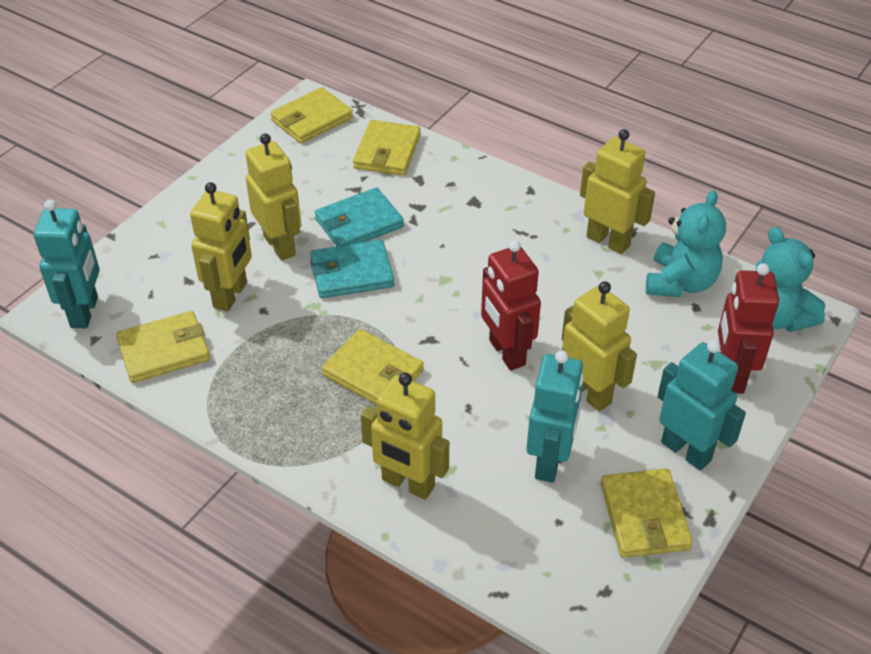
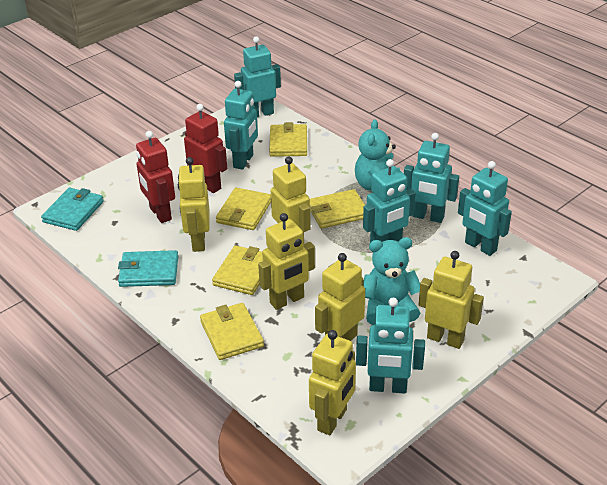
turquoise robot: 3 -> 6
yellow robot: 5 -> 6

